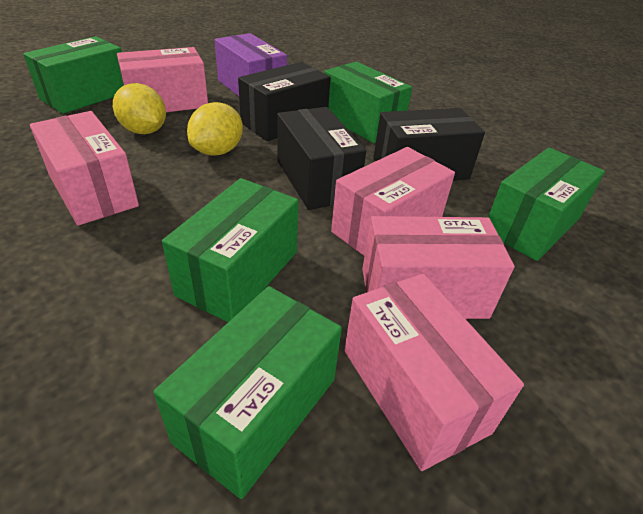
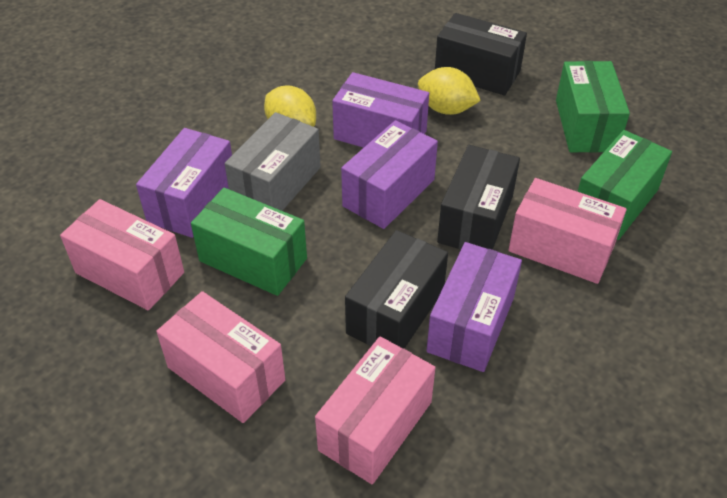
green box: 5 -> 3
grey box: 0 -> 1
pink box: 5 -> 4
purple box: 1 -> 4

